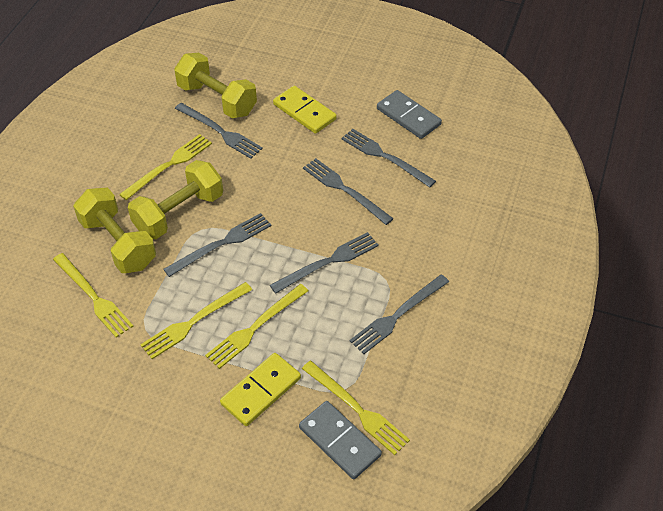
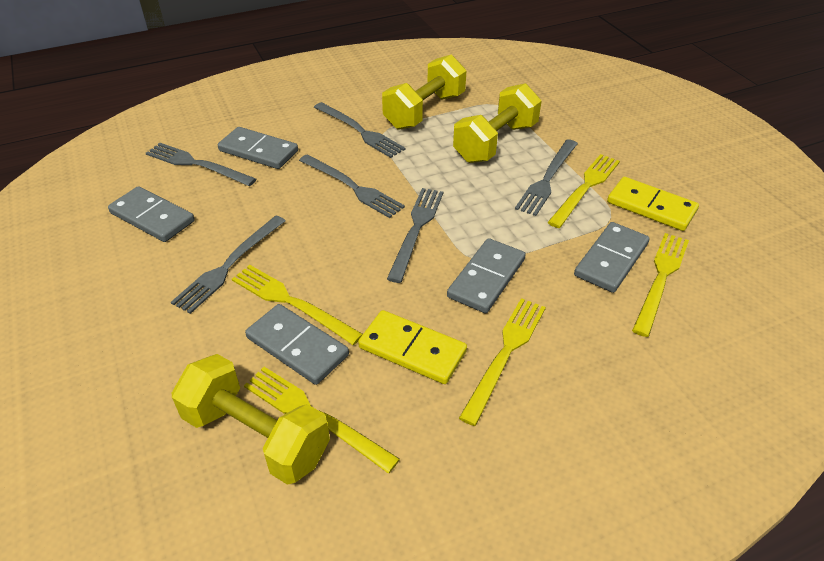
grey domino: 2 -> 5

